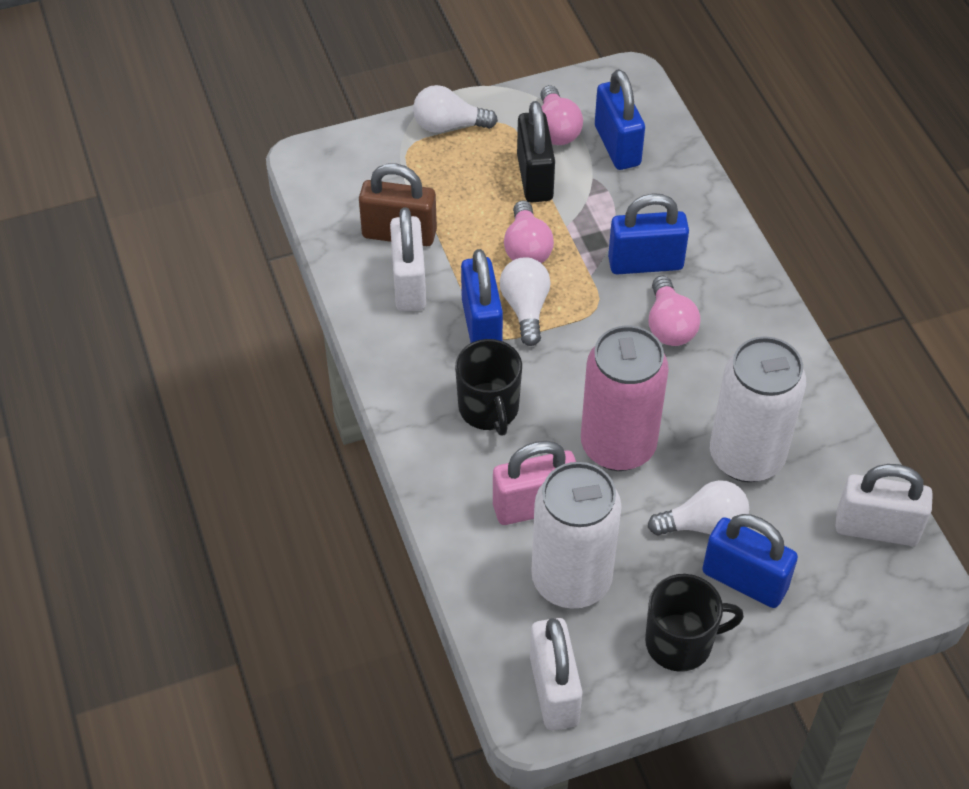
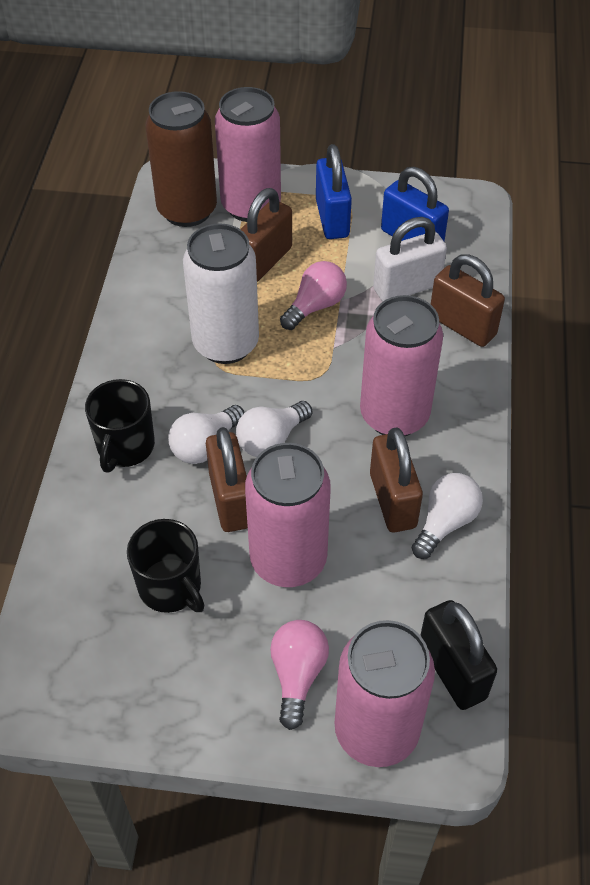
blue padlock: 4 -> 2
brown can: 0 -> 1
brown padlock: 1 -> 4
pink can: 1 -> 4
pink light bulb: 3 -> 2
pink padlock: 1 -> 0
white can: 2 -> 1
white padlock: 3 -> 1

